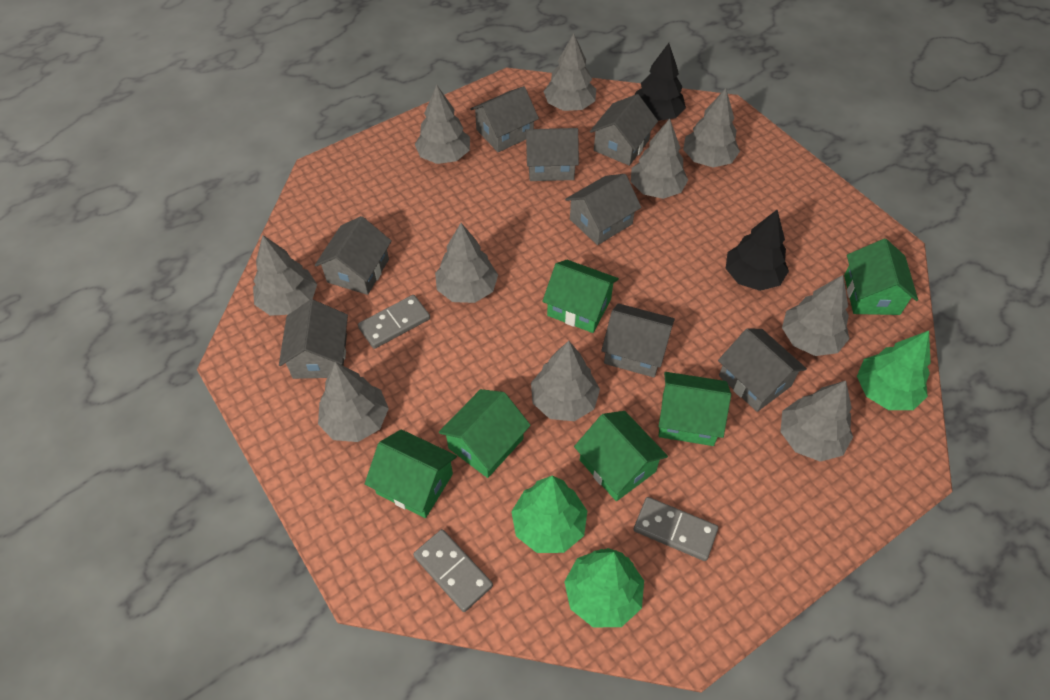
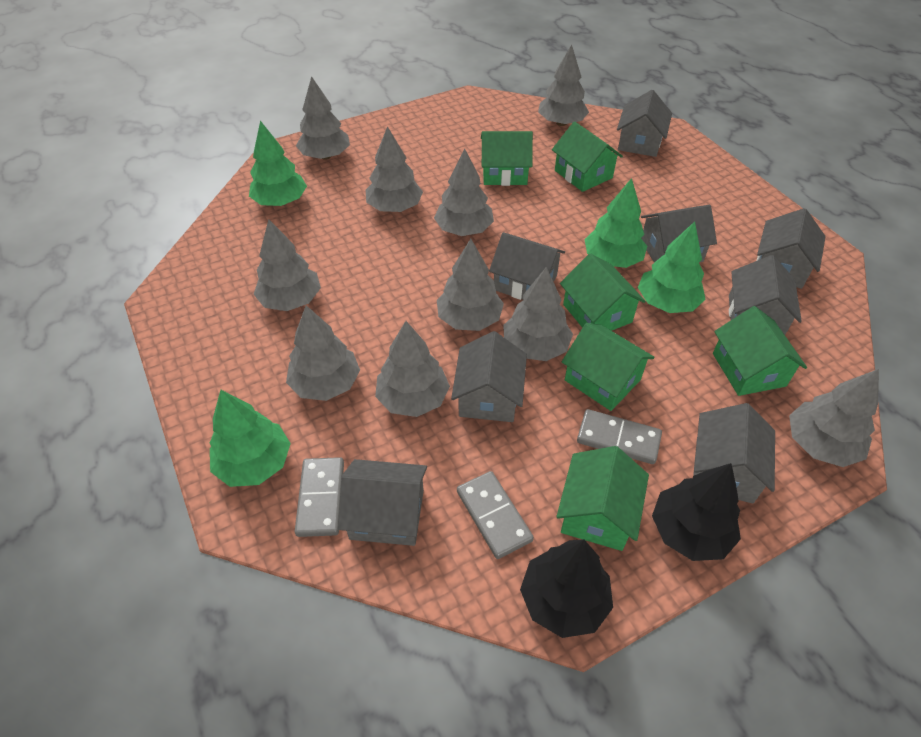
green tree: 3 -> 4

